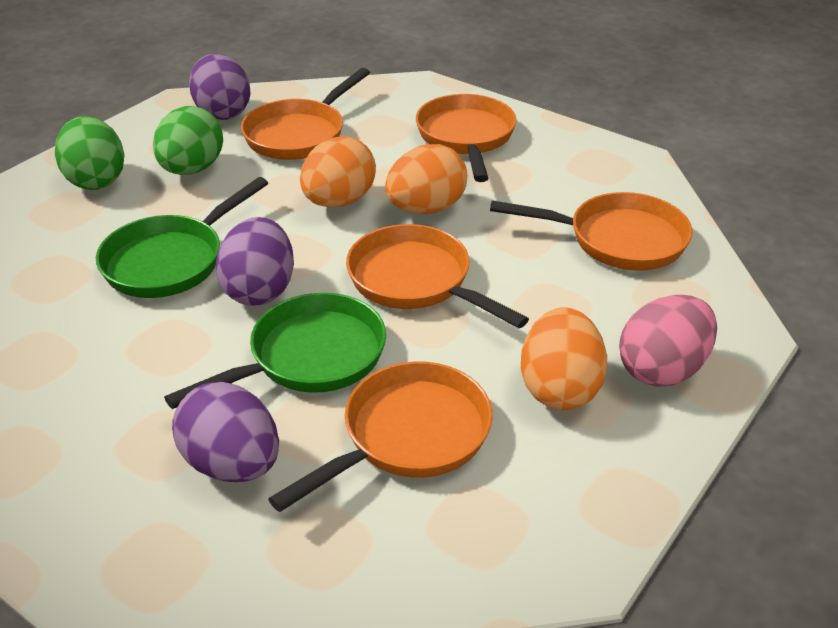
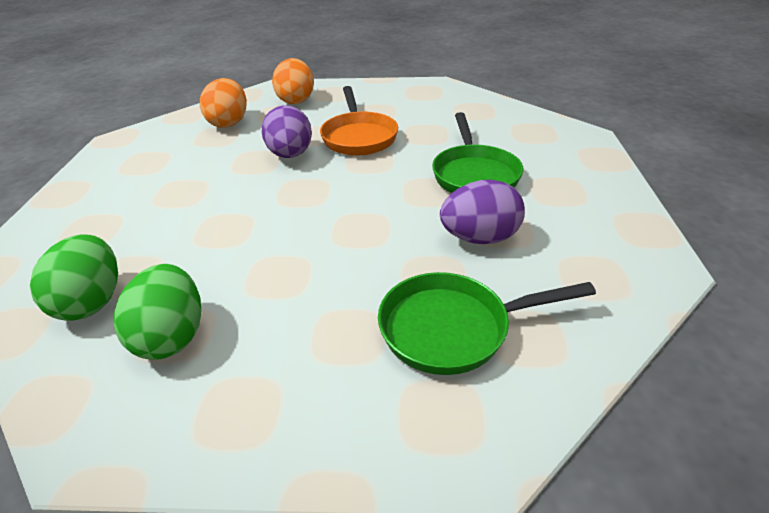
orange egg: 3 -> 2
orange pan: 5 -> 1
pink egg: 1 -> 0
purple egg: 3 -> 2

